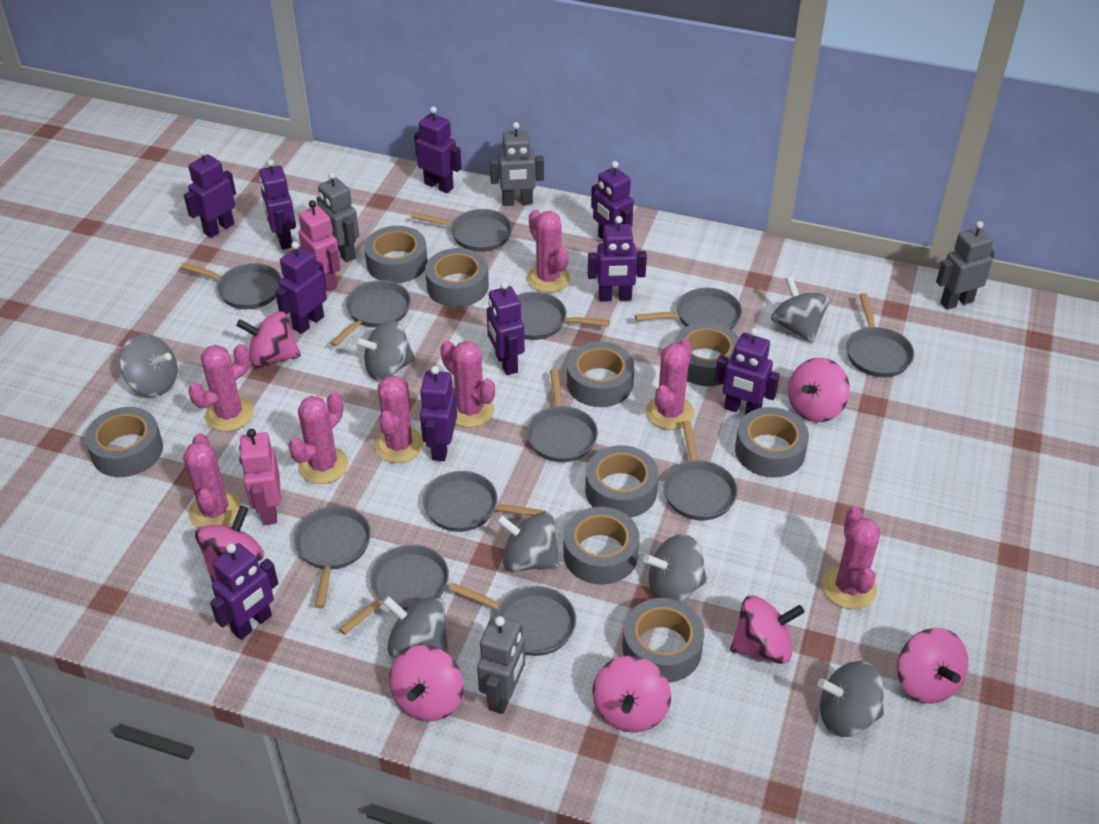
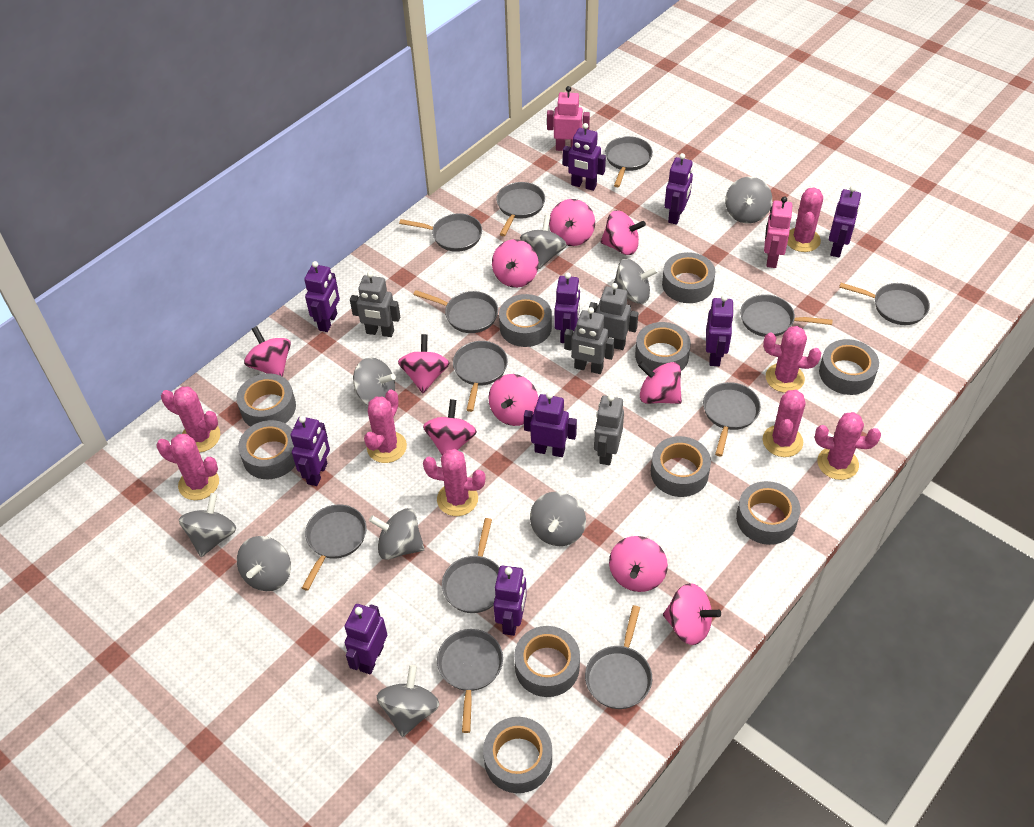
grey spinning top: 7 -> 9
grey tape: 9 -> 10
pink spinning top: 7 -> 10

